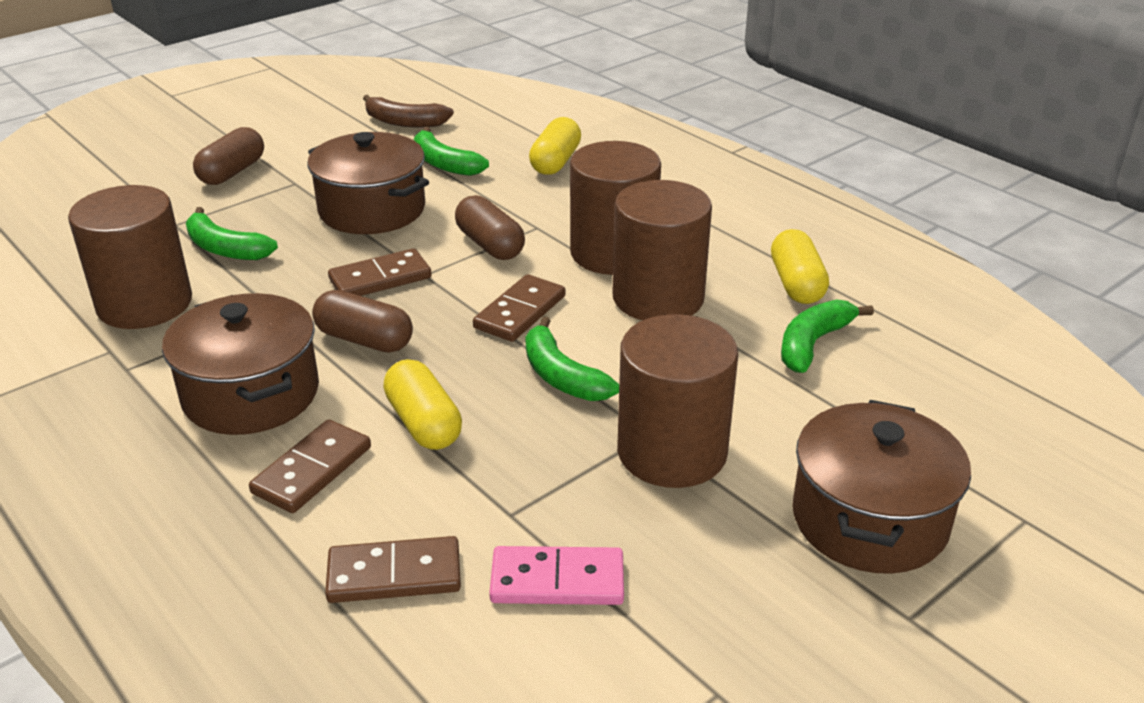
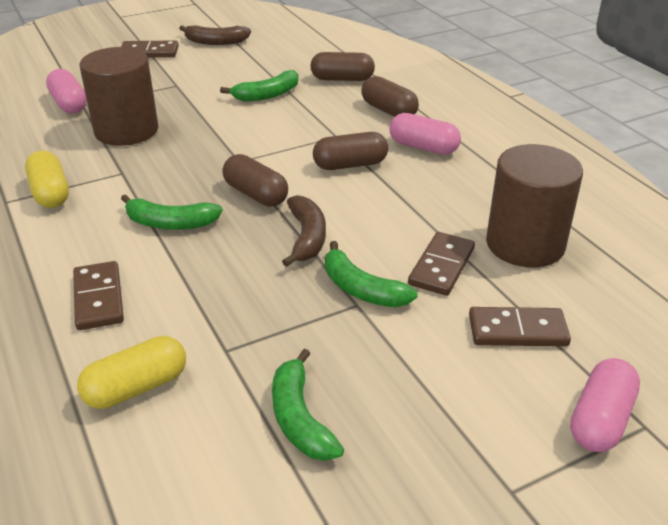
brown banana: 1 -> 2
brown capsule: 3 -> 4
brown cylinder: 4 -> 2
brown pot: 3 -> 0
pink capsule: 0 -> 3
pink domino: 1 -> 0
yellow capsule: 3 -> 2

